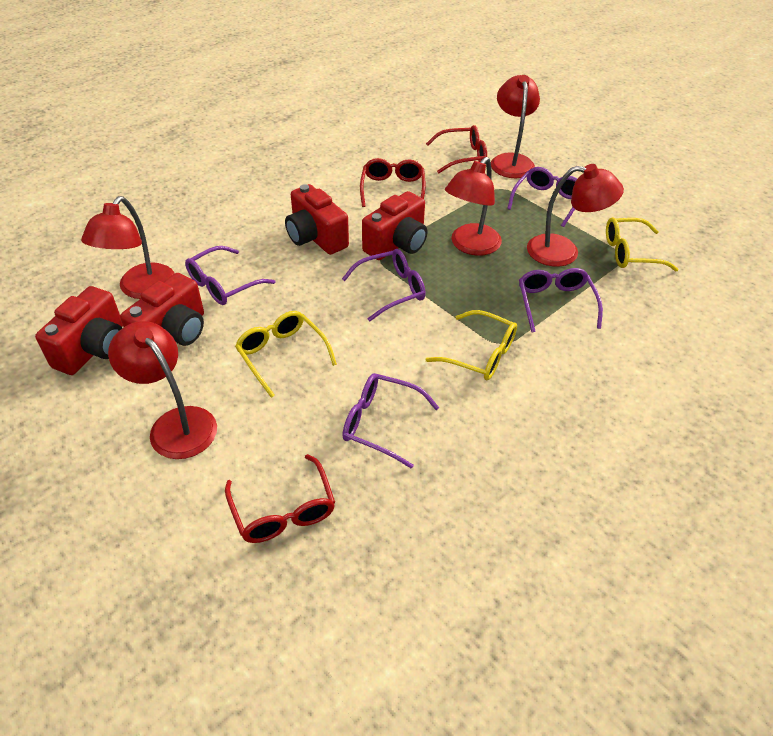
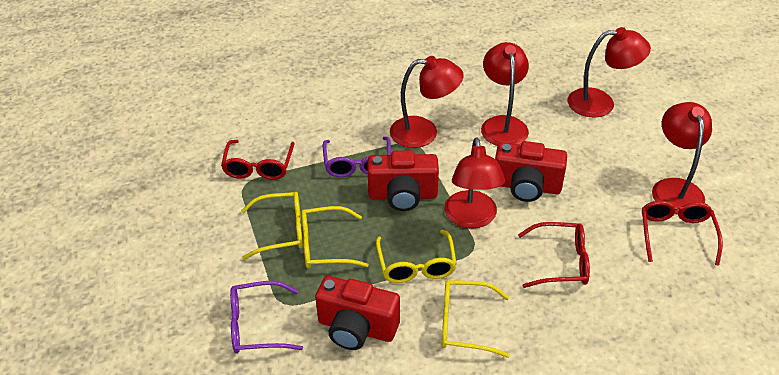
purple glasses: 5 -> 2
red camera: 4 -> 3
yellow glasses: 3 -> 4

